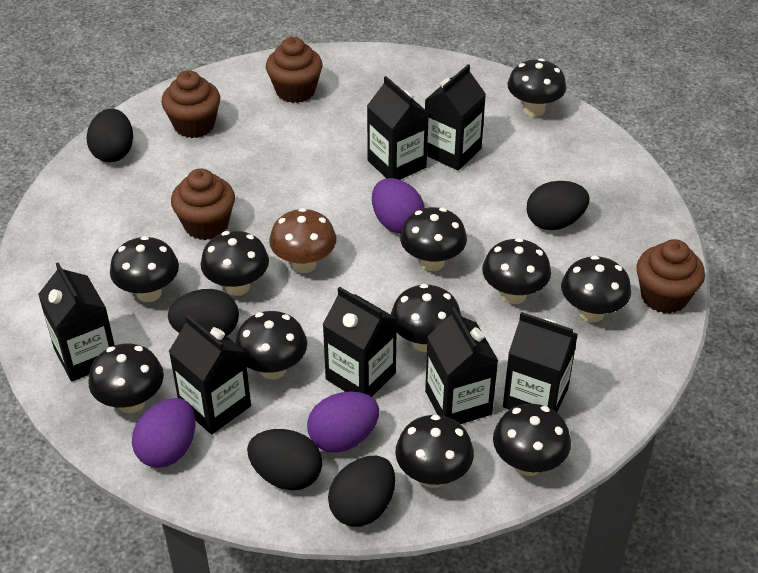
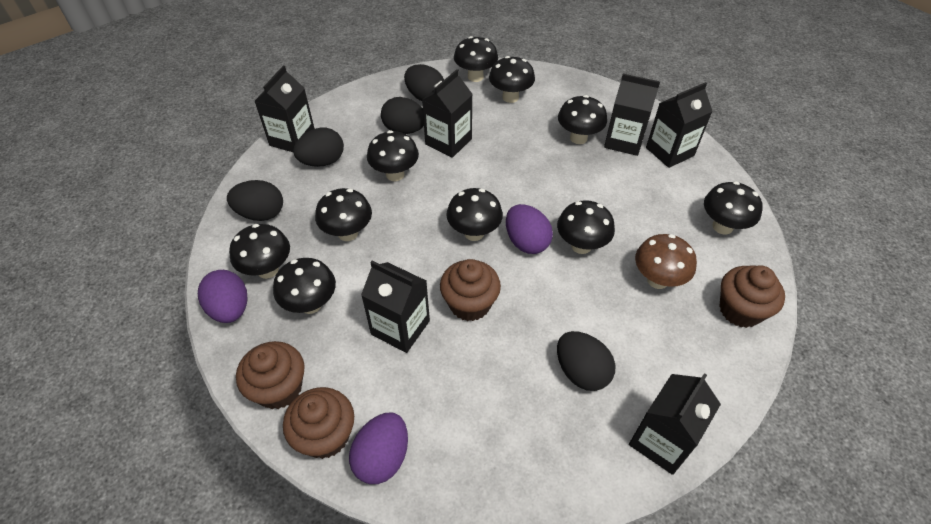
black carton: 7 -> 6
black mushroom: 11 -> 10

